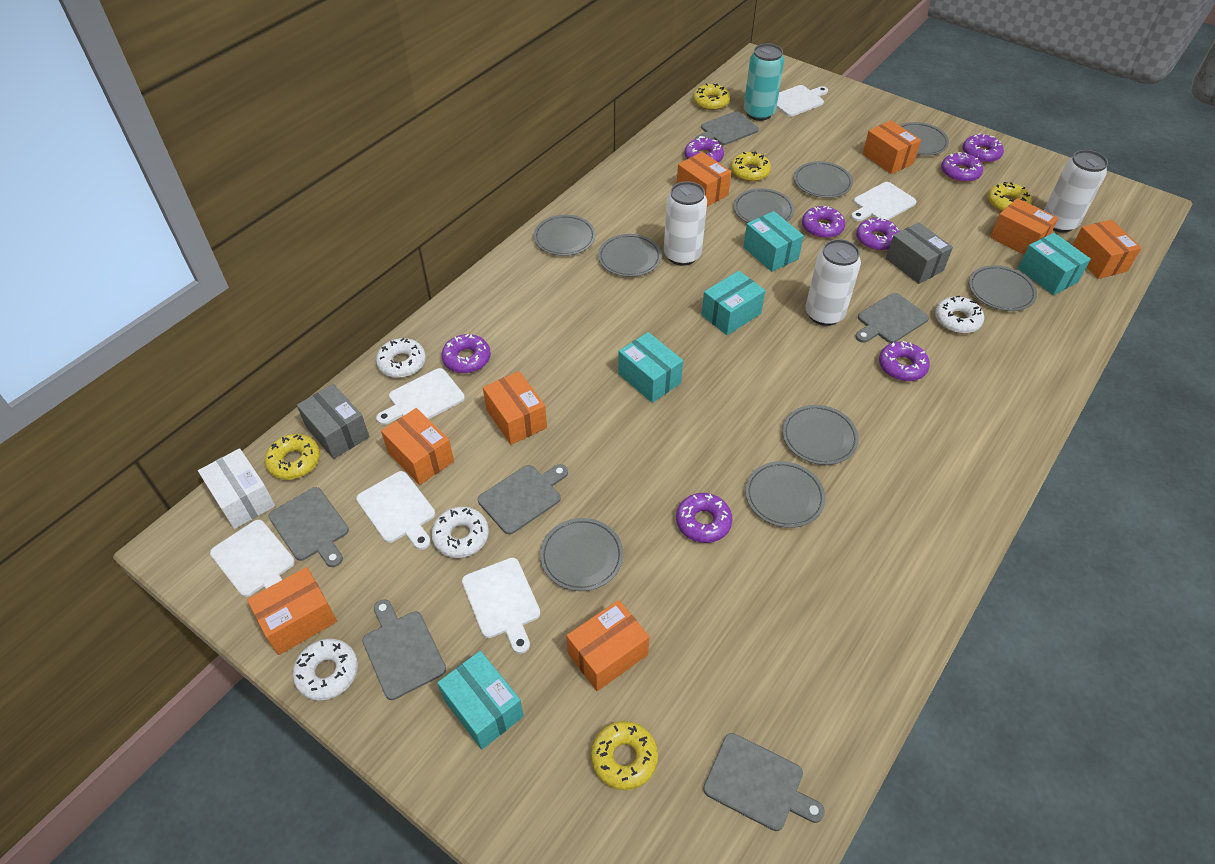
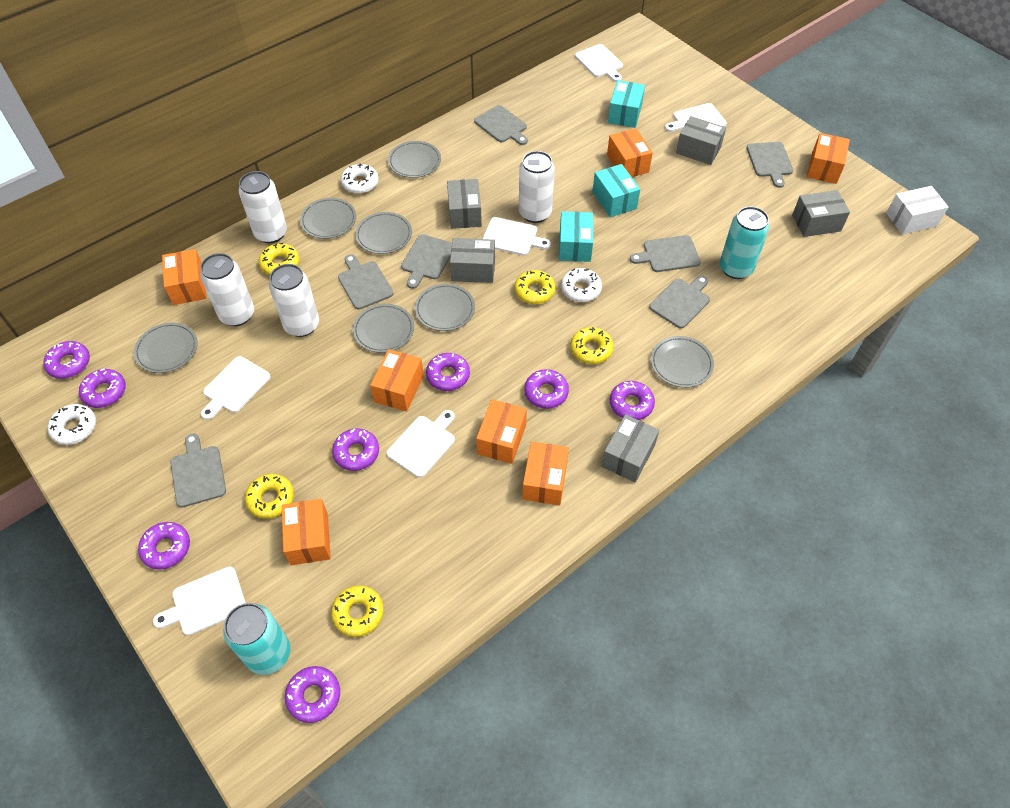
grey box: 2 -> 5
grey cutting board: 6 -> 7
grey plate: 9 -> 7
orange box: 8 -> 7
turquoise box: 5 -> 3
turquoise can: 1 -> 2
white can: 3 -> 4
white donut: 4 -> 3

